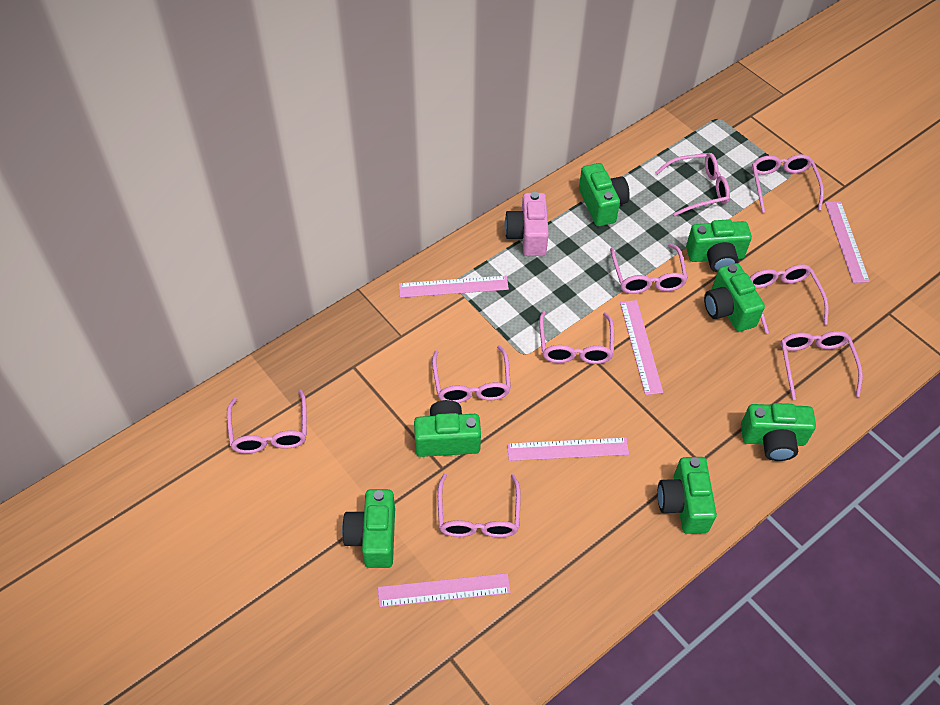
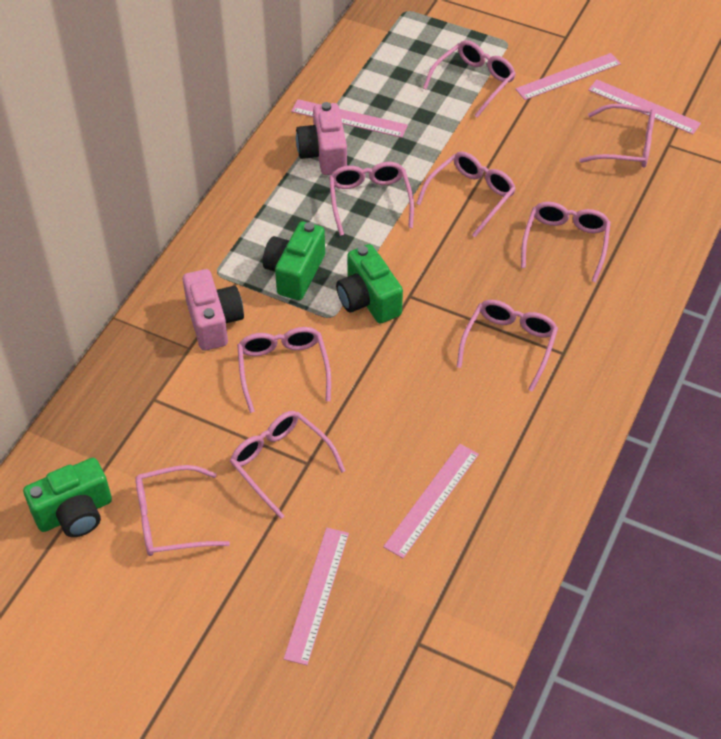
green camera: 7 -> 3
pink camera: 1 -> 2

